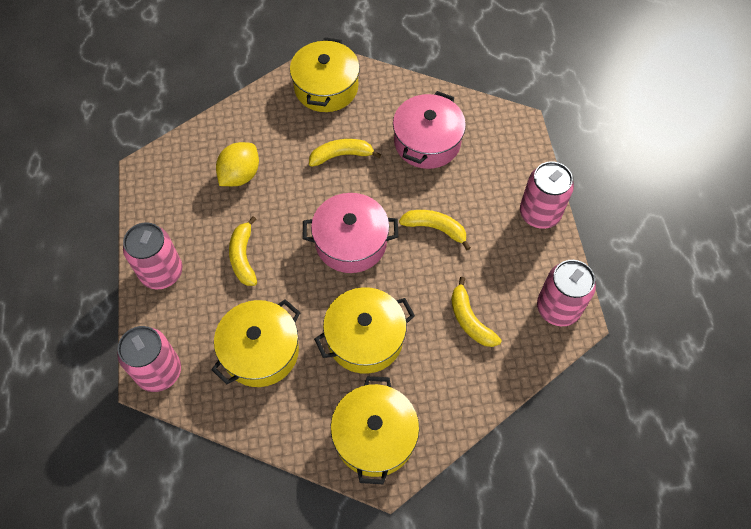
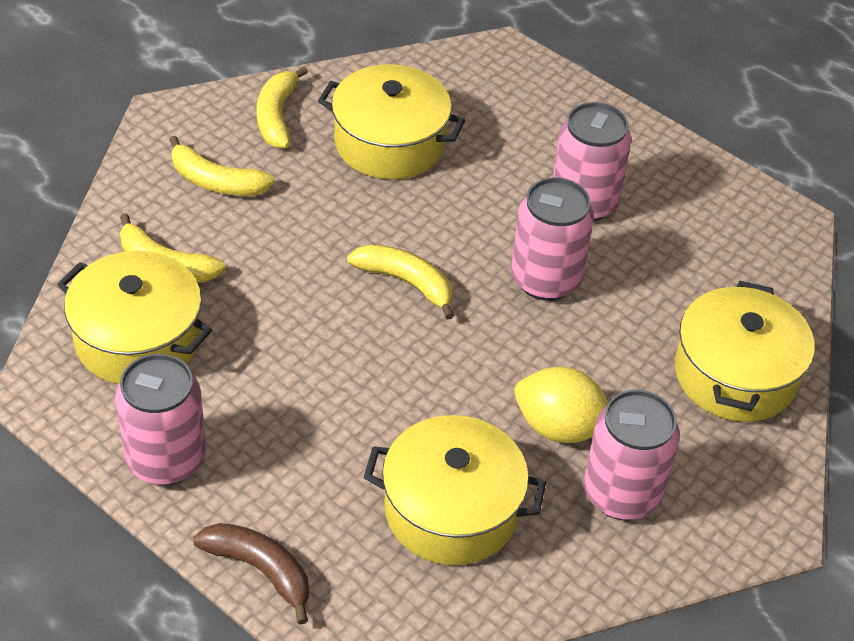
brown banana: 0 -> 1
pink pot: 2 -> 0

